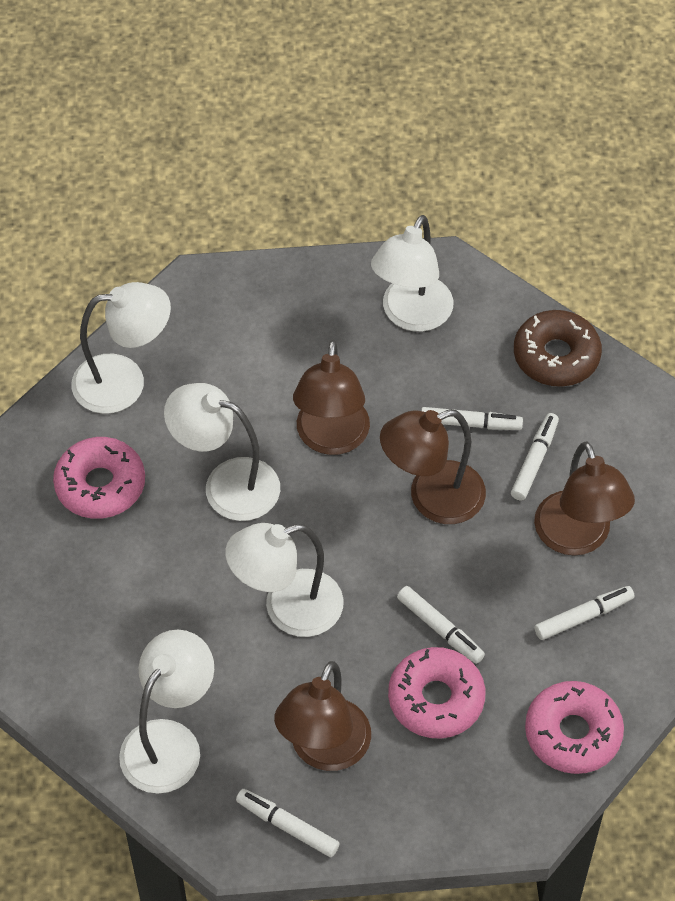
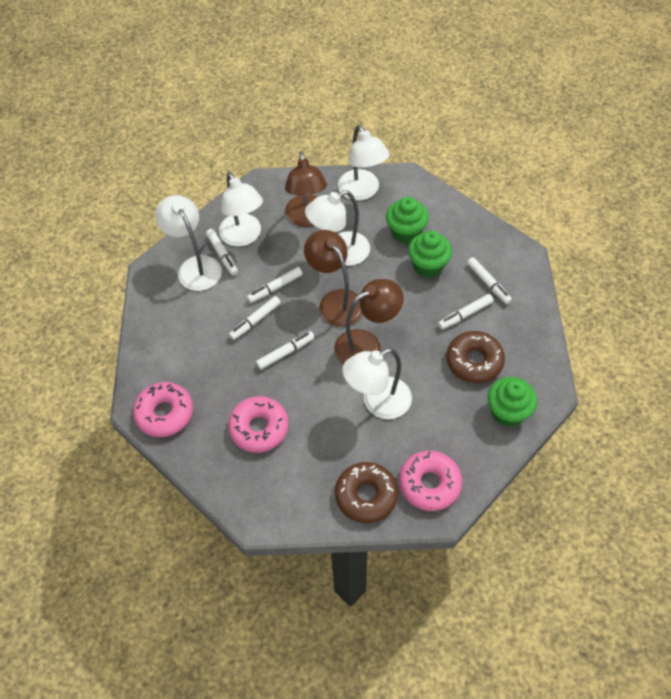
brown donut: 1 -> 2
brown lamp: 4 -> 3
green cupcake: 0 -> 3
white marker: 5 -> 6

